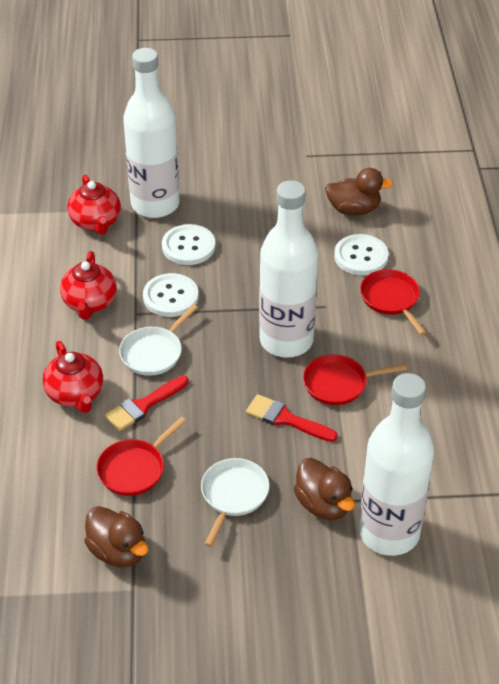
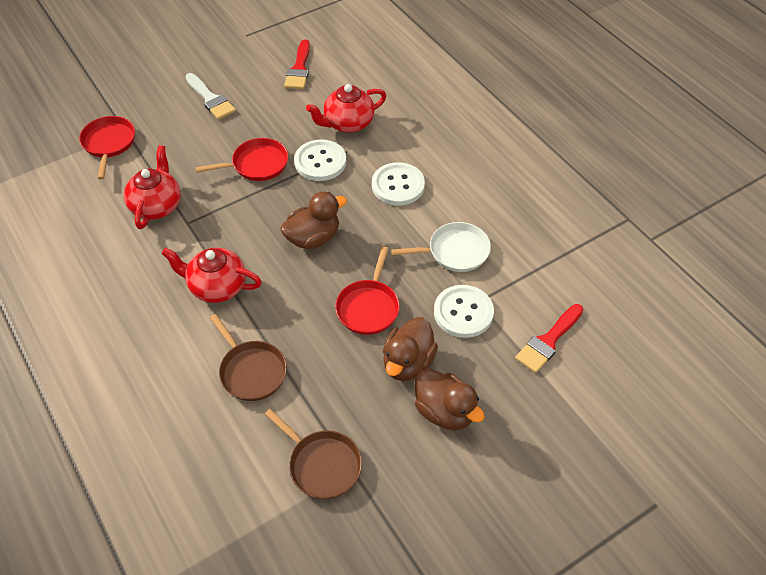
brown pan: 0 -> 2
white bottle: 3 -> 0
white brush: 0 -> 1
white pan: 2 -> 1

